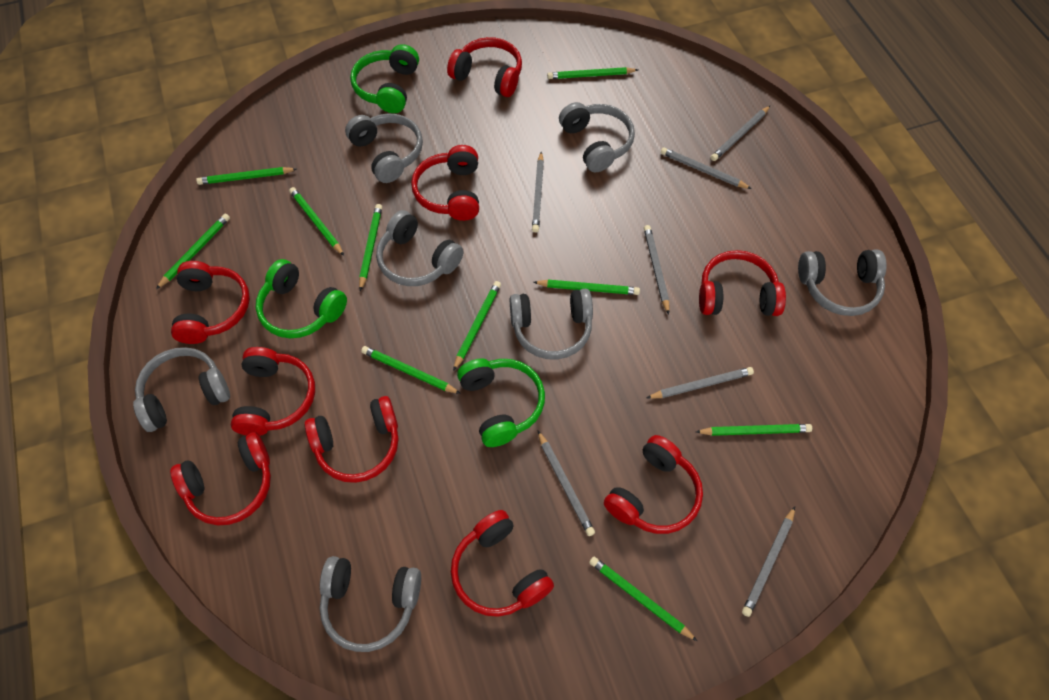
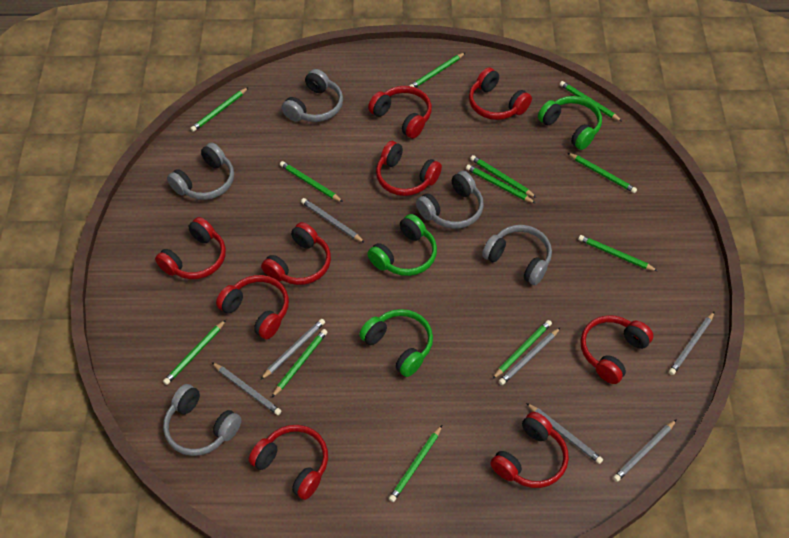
green pencil: 10 -> 12
grey headphones: 7 -> 5

